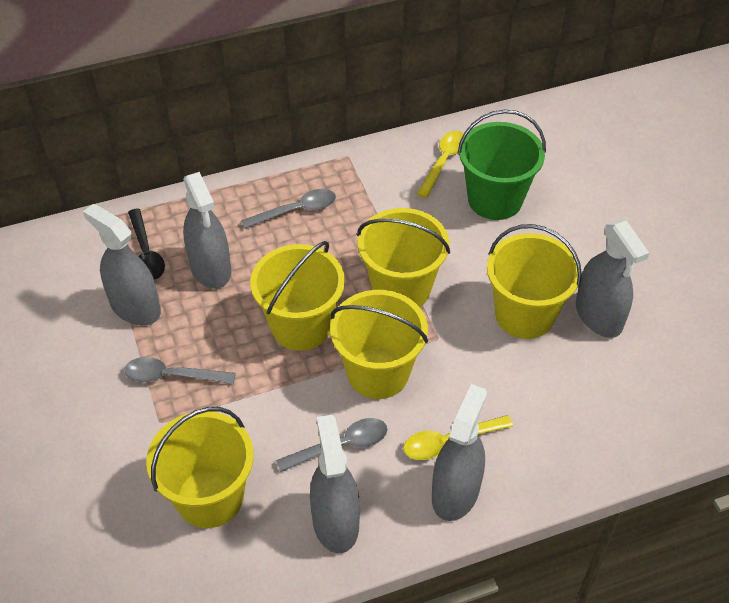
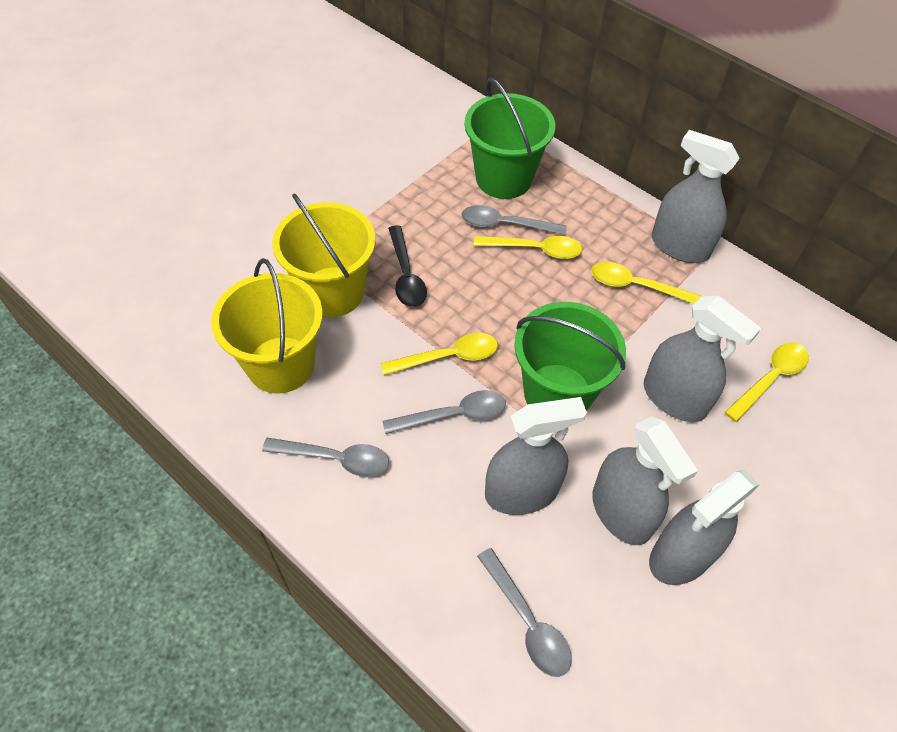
green bucket: 1 -> 2
grey spoon: 3 -> 4
yellow bucket: 5 -> 2
yellow spoon: 2 -> 4

